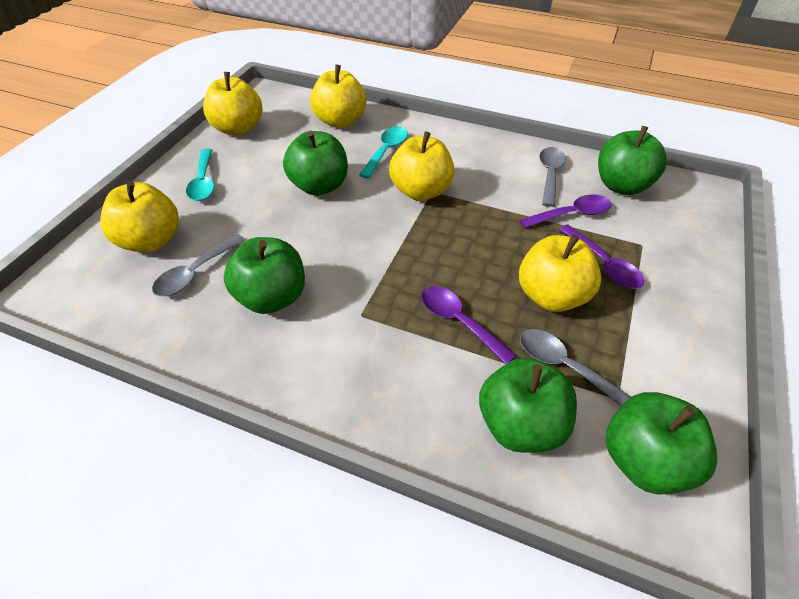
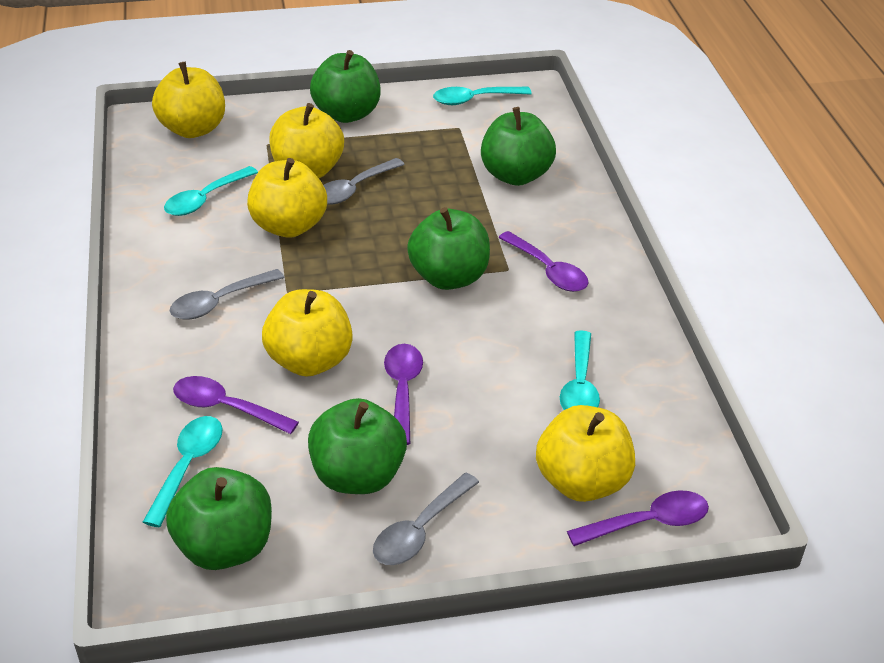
purple spoon: 3 -> 4
turquoise spoon: 2 -> 4

